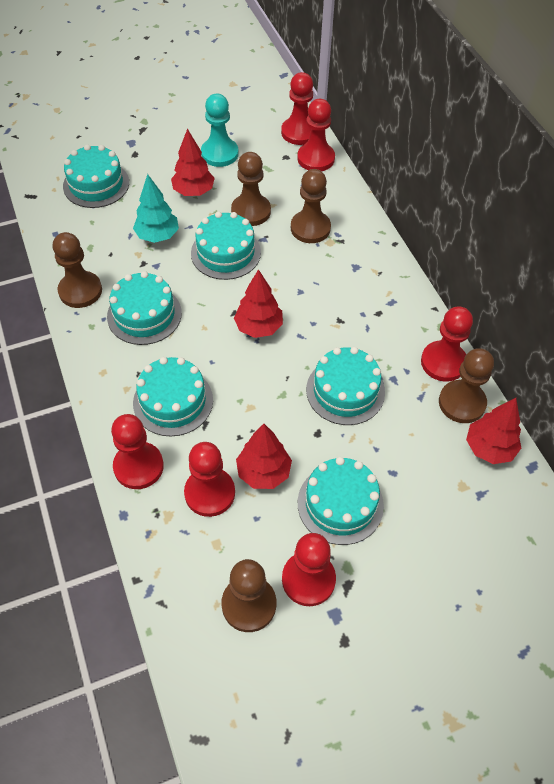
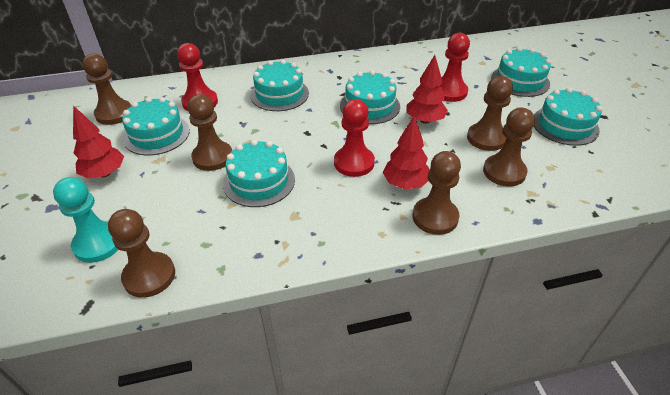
brown pawn: 5 -> 6
red pawn: 6 -> 3
red tree: 4 -> 3
turquoise tree: 1 -> 0

